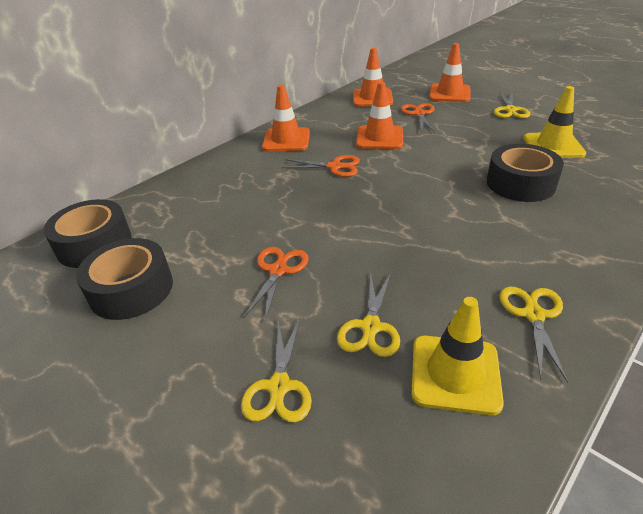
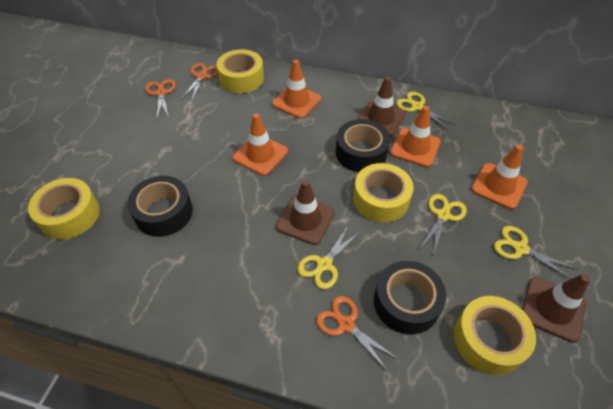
brown traffic cone: 0 -> 3
yellow tape: 0 -> 4
yellow traffic cone: 2 -> 0

